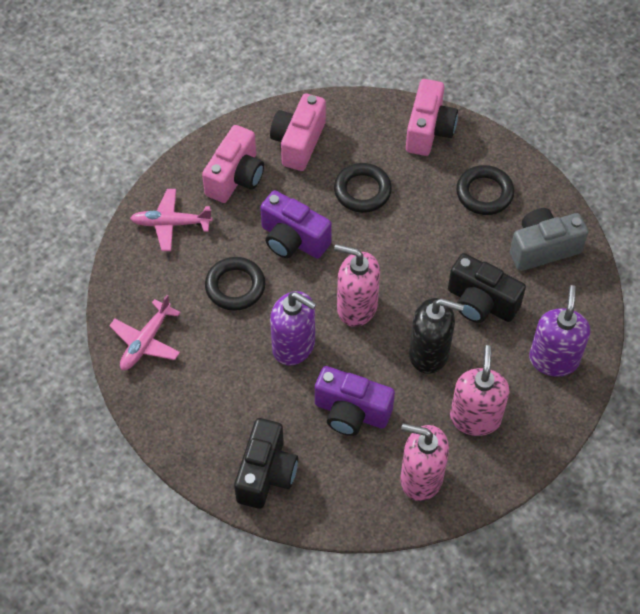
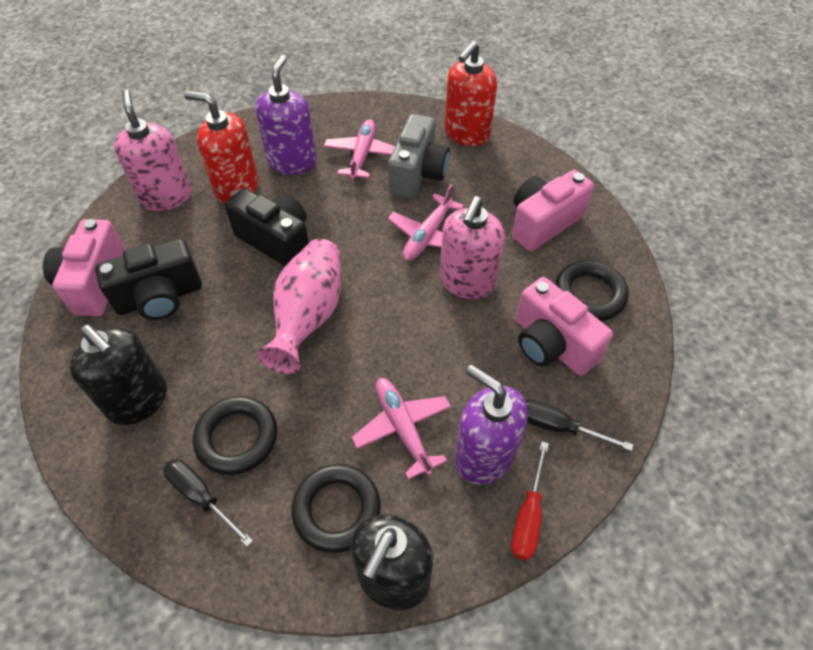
black screwdriver: 0 -> 2
black soap dispenser: 1 -> 2
pink plane: 2 -> 3
pink soap dispenser: 3 -> 2
pink vase: 0 -> 1
purple camera: 2 -> 0
red screwdriver: 0 -> 1
red soap dispenser: 0 -> 2

